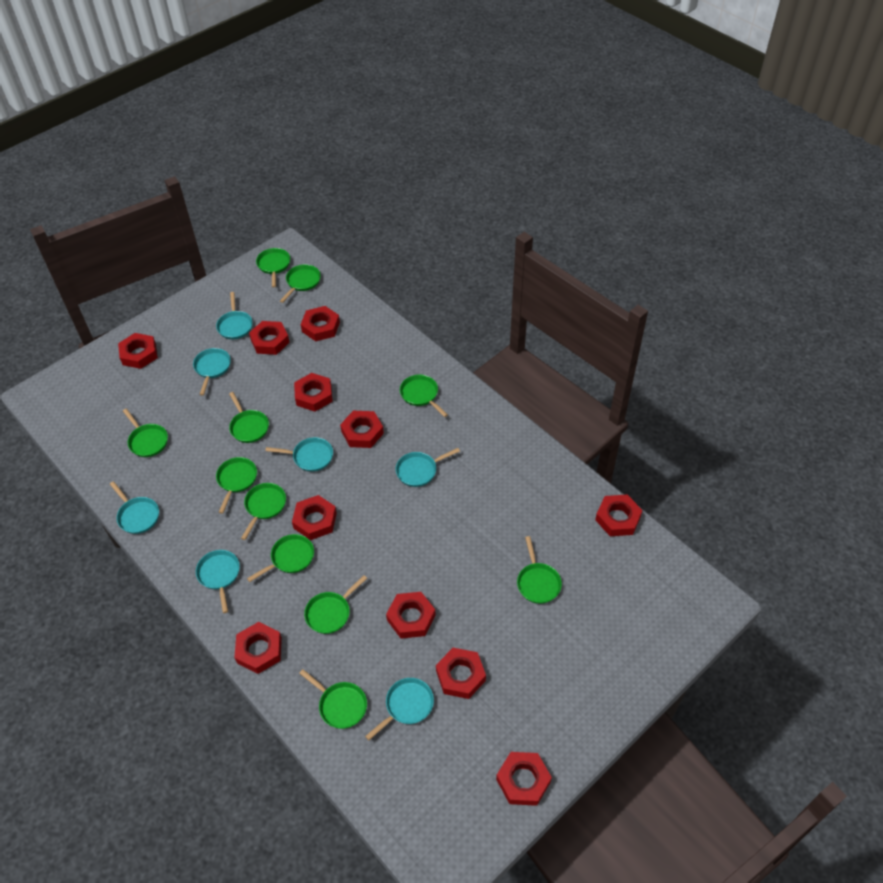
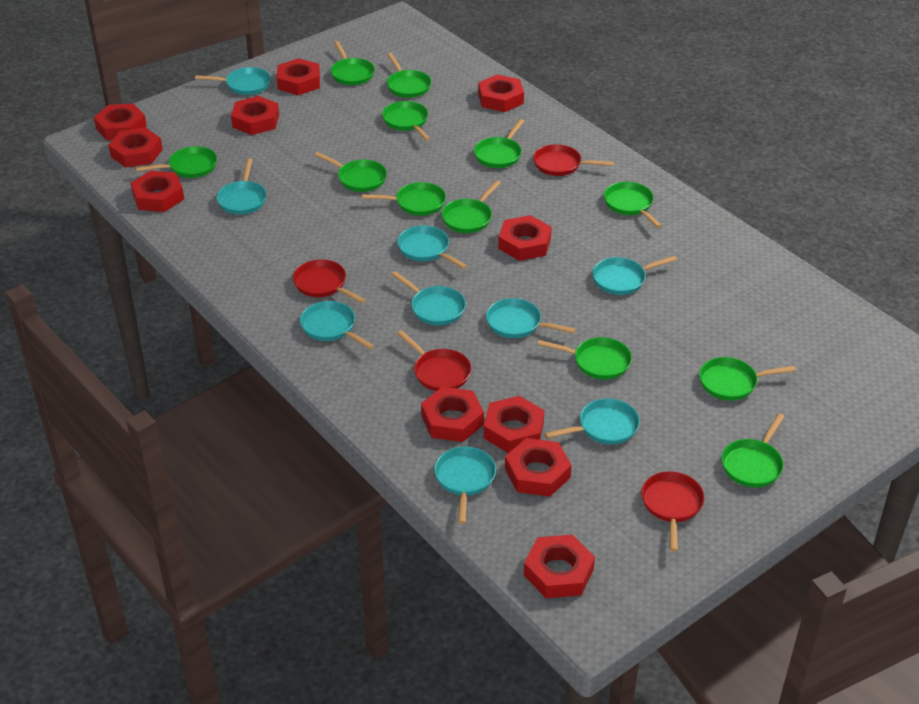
green pan: 11 -> 12
red pan: 0 -> 4
turquoise pan: 7 -> 9

